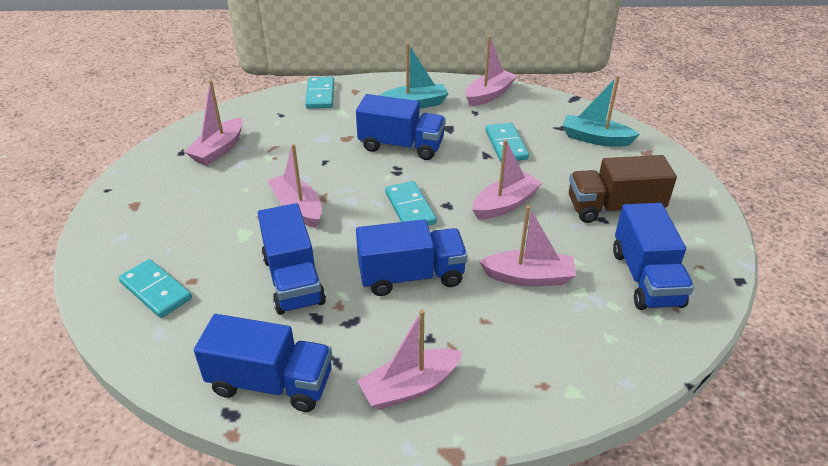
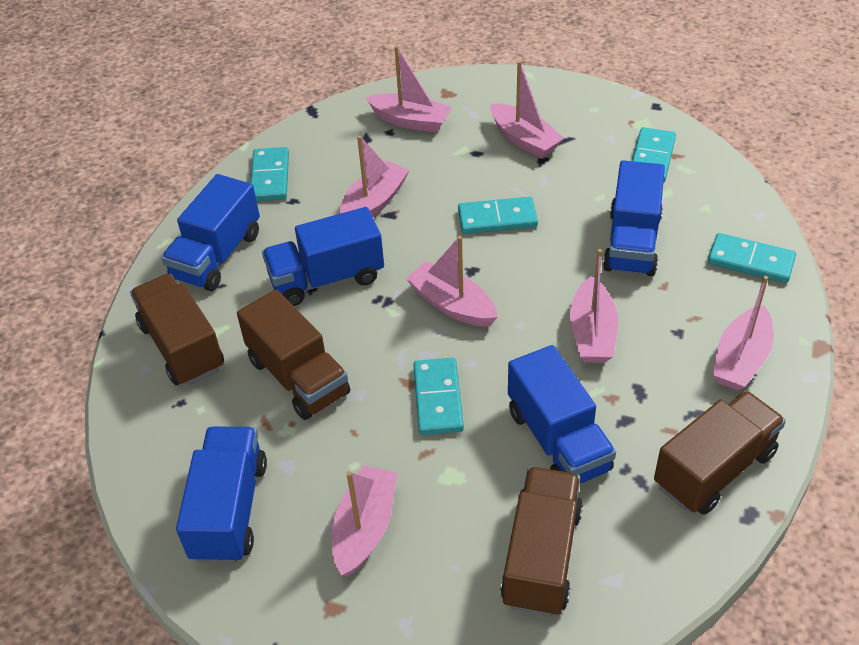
brown truck: 1 -> 4
pink boat: 6 -> 7
turquoise boat: 2 -> 0
turquoise domino: 4 -> 5

